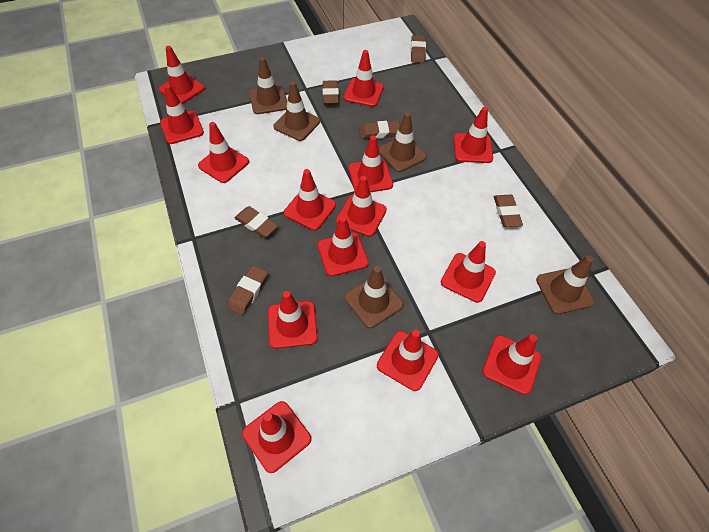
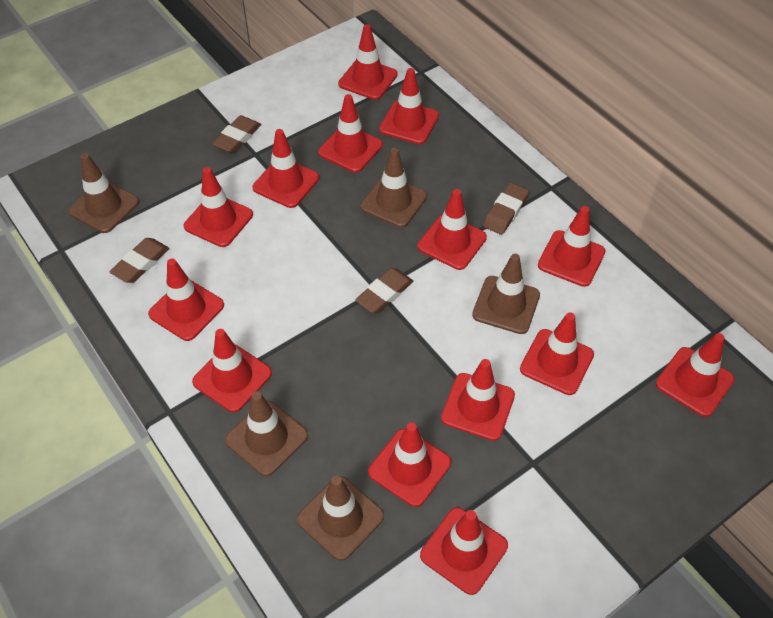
brown eraser: 6 -> 4

